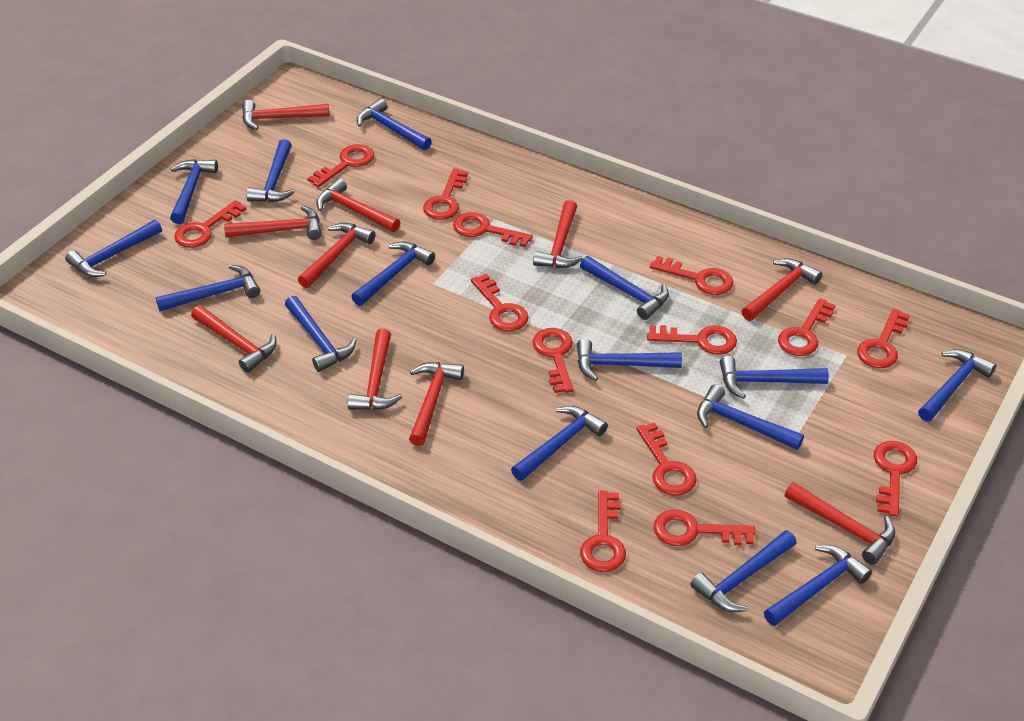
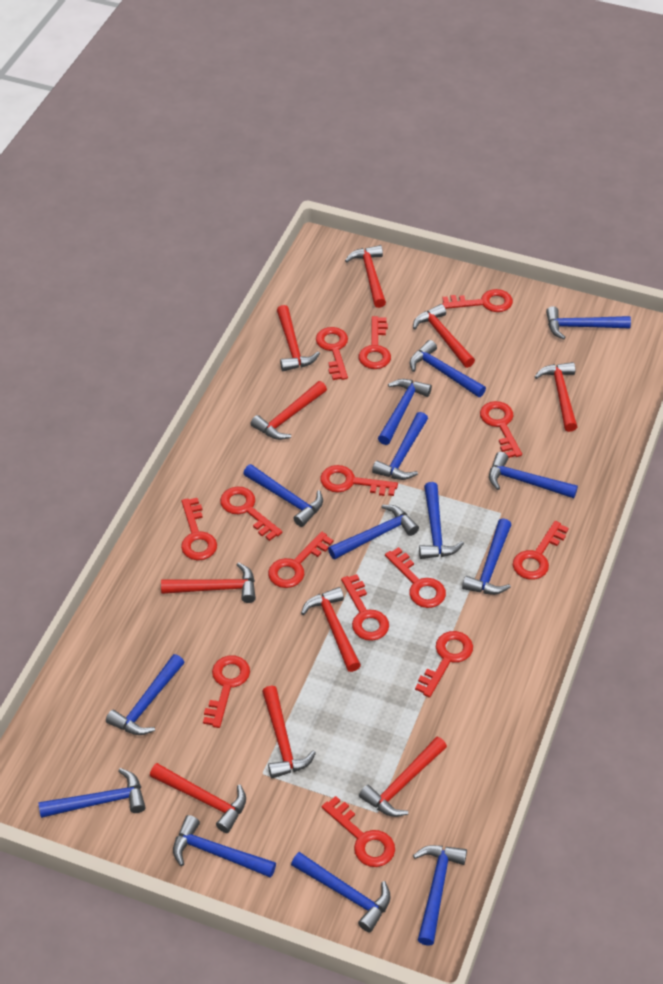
blue hammer: 15 -> 14

